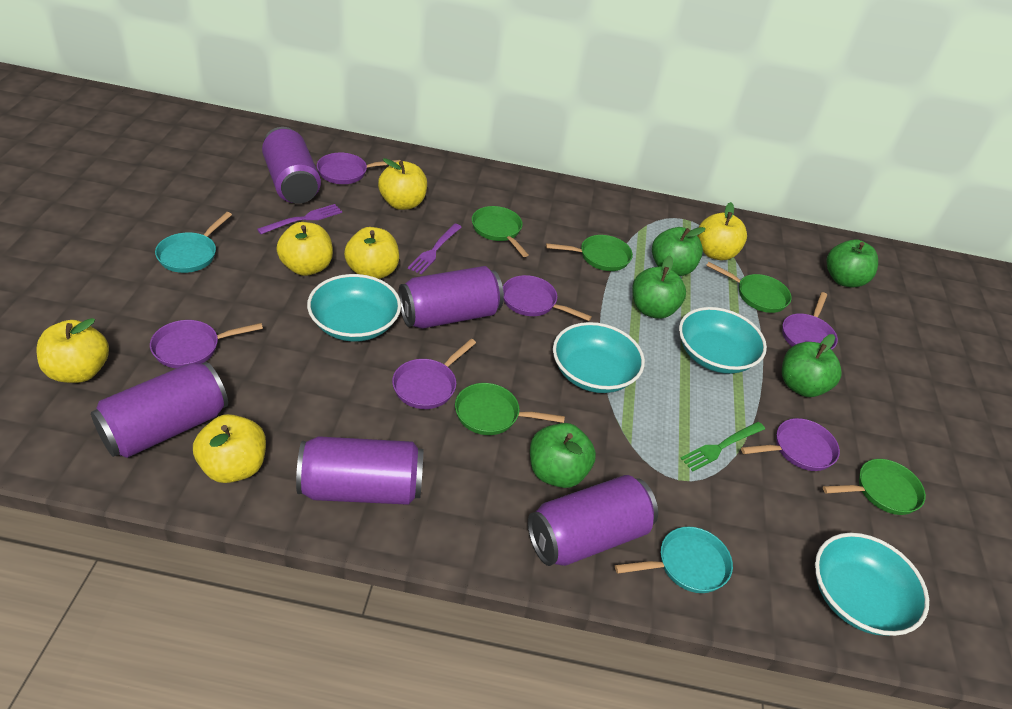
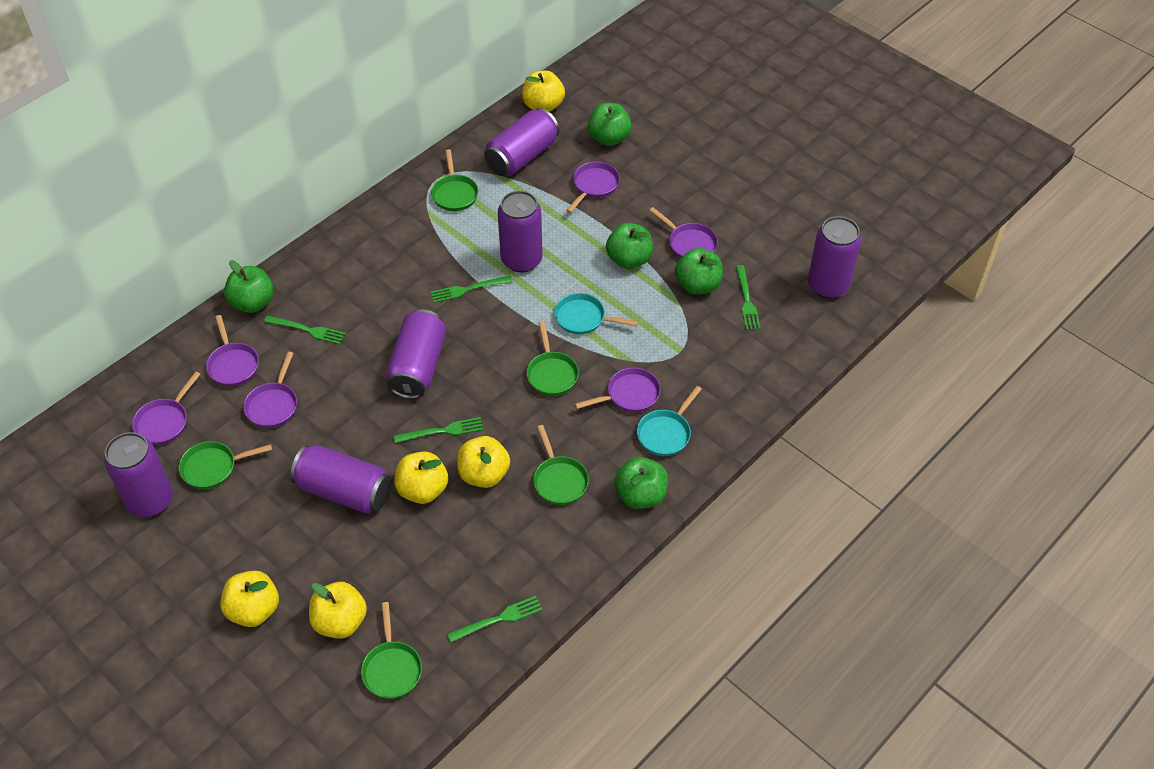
green fork: 1 -> 5
purple can: 5 -> 6
purple fork: 2 -> 0
turquoise bowl: 4 -> 0
yellow apple: 6 -> 5

